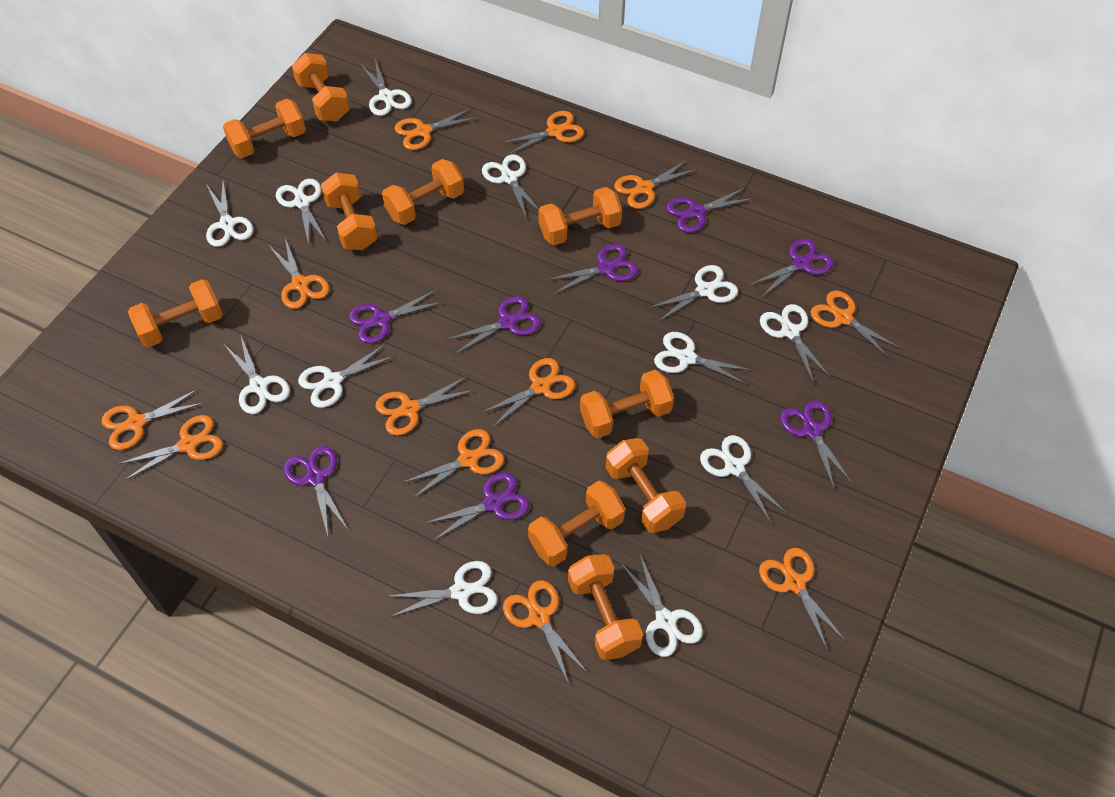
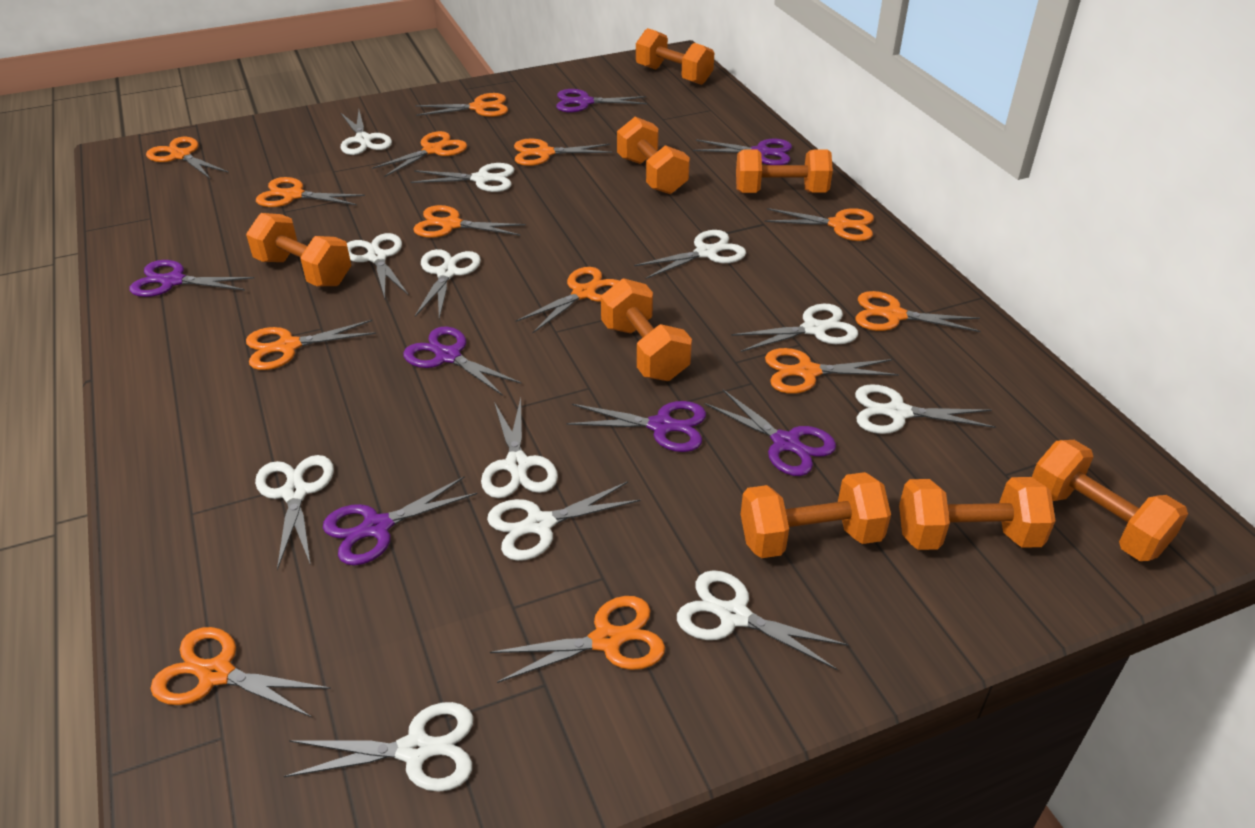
orange dumbbell: 10 -> 8
orange scissors: 12 -> 13
purple scissors: 8 -> 7

